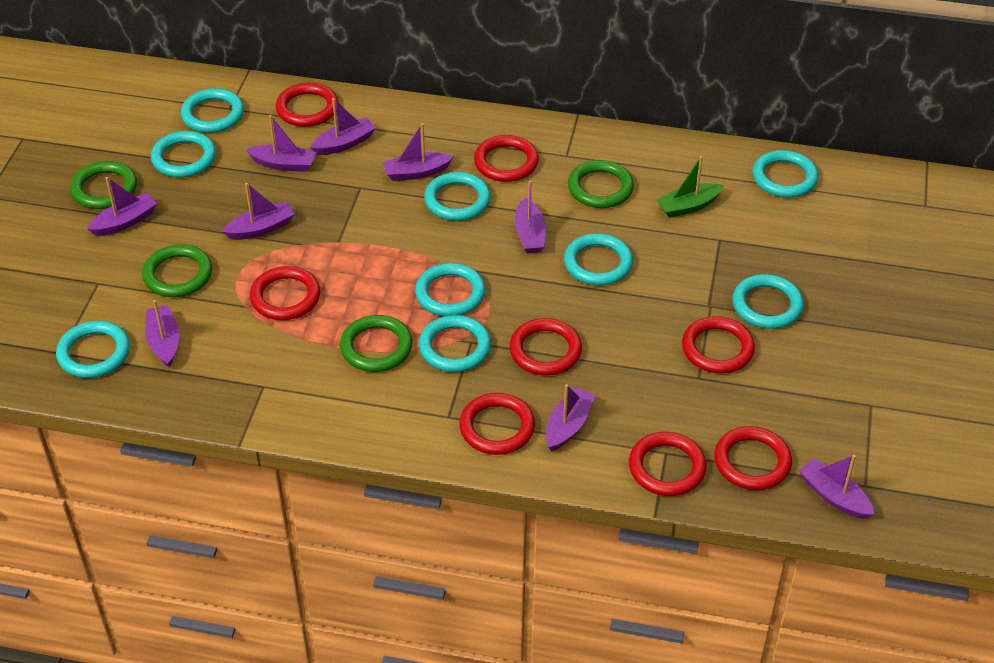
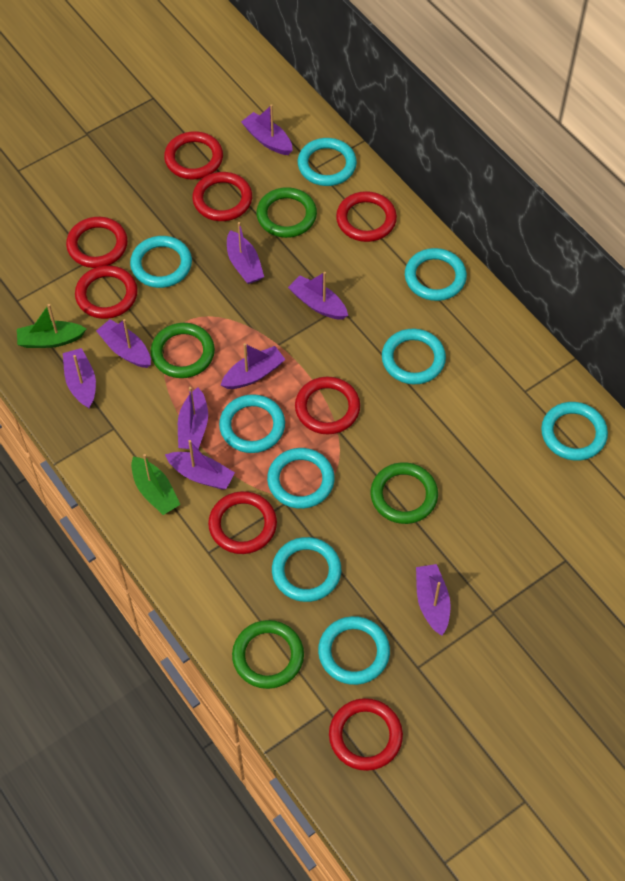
green boat: 1 -> 2

